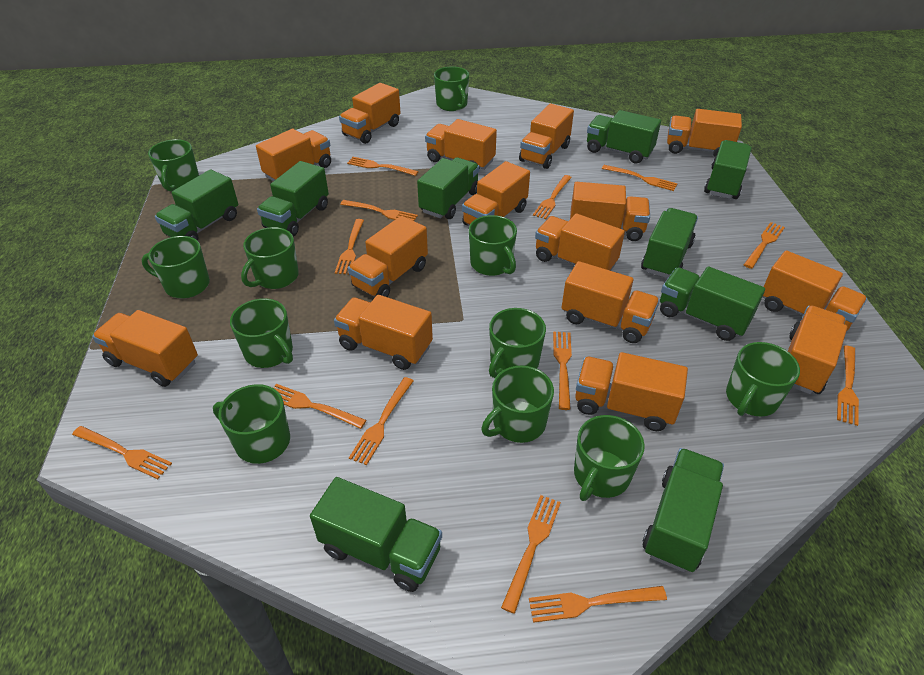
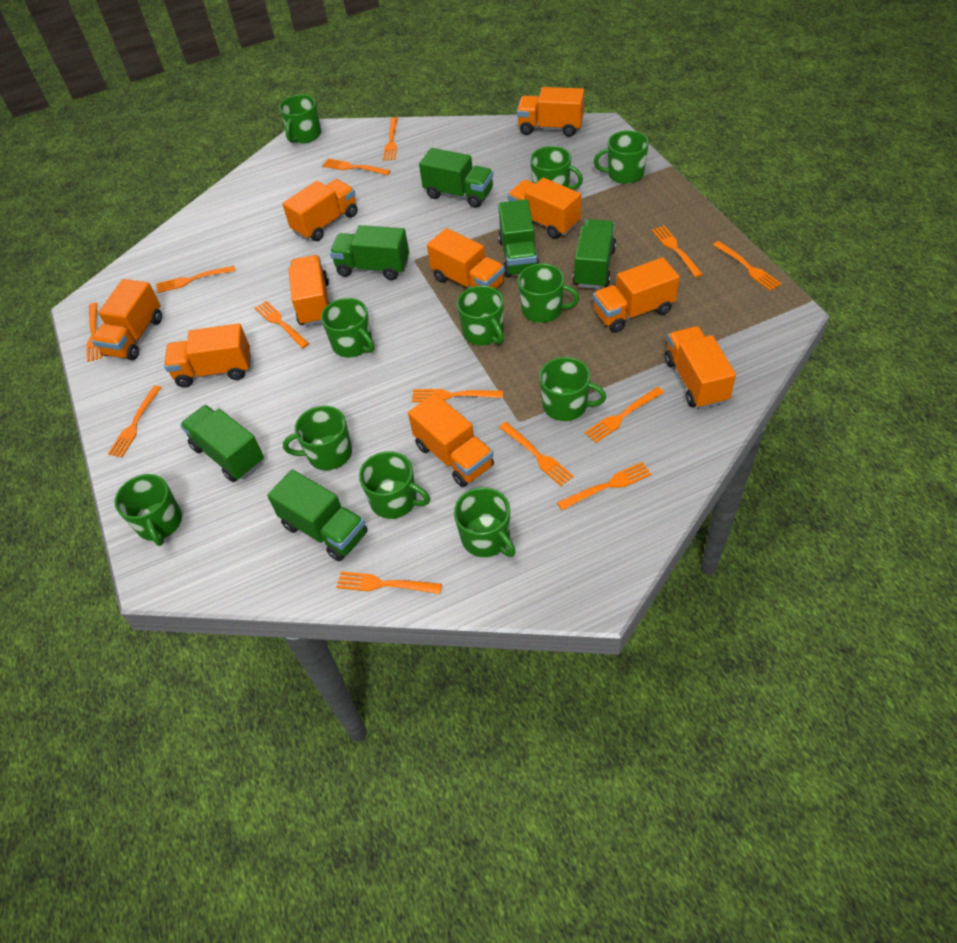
green truck: 9 -> 6
orange truck: 15 -> 10

